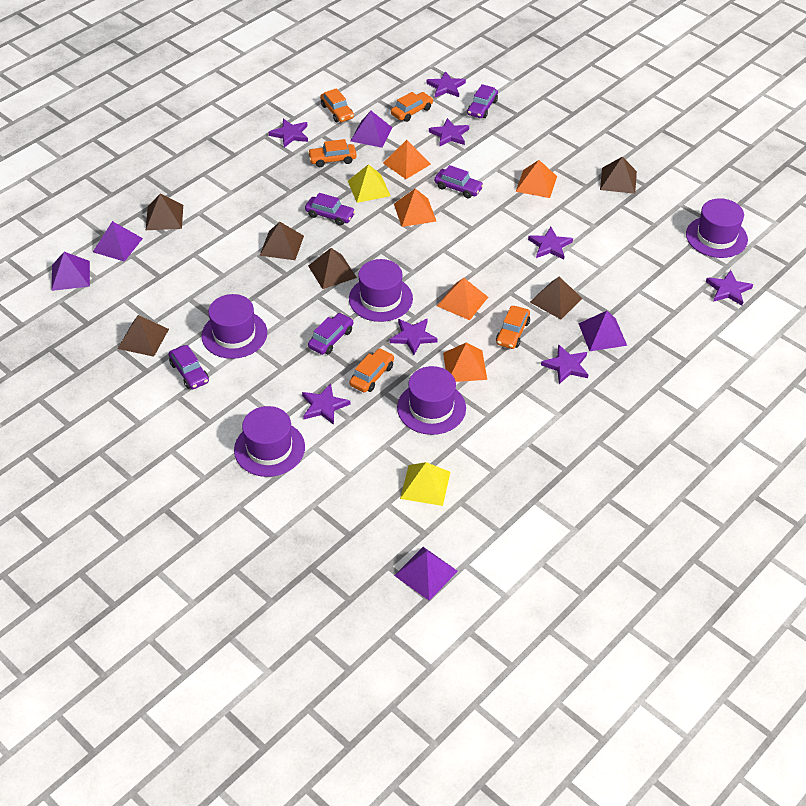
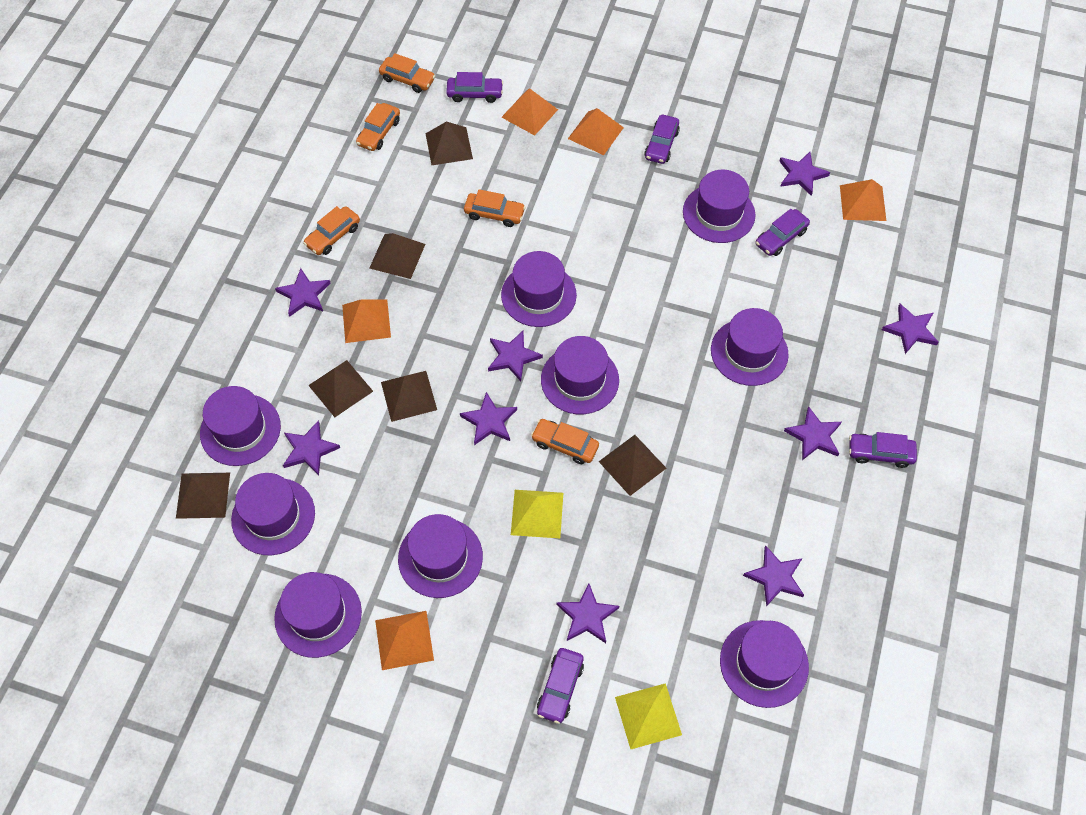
purple hat: 5 -> 9
purple pyramid: 5 -> 0
purple star: 8 -> 9

